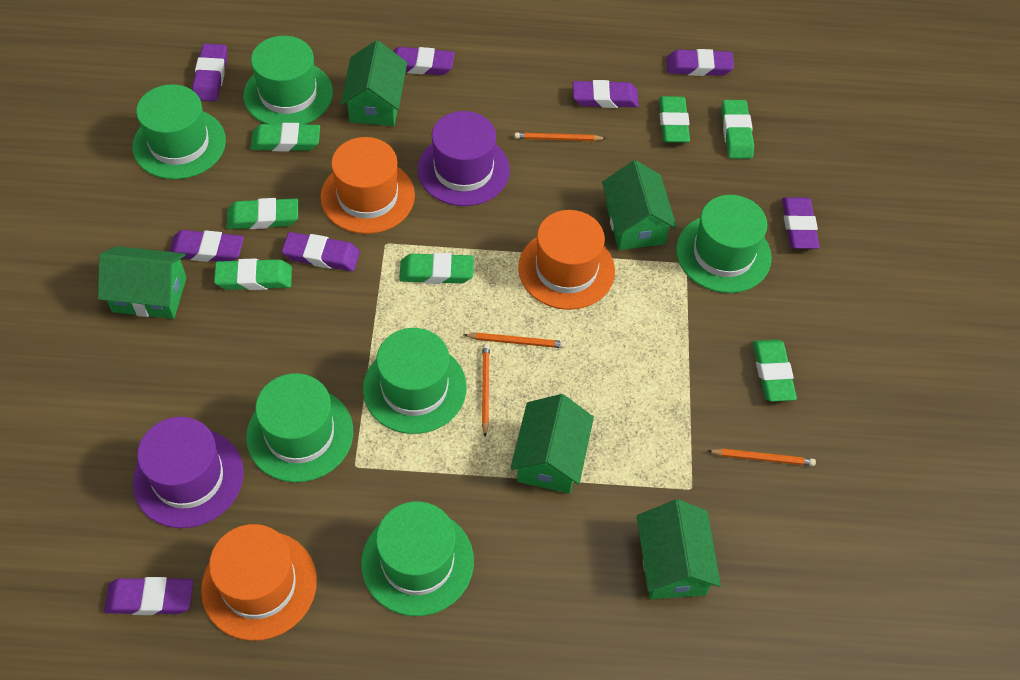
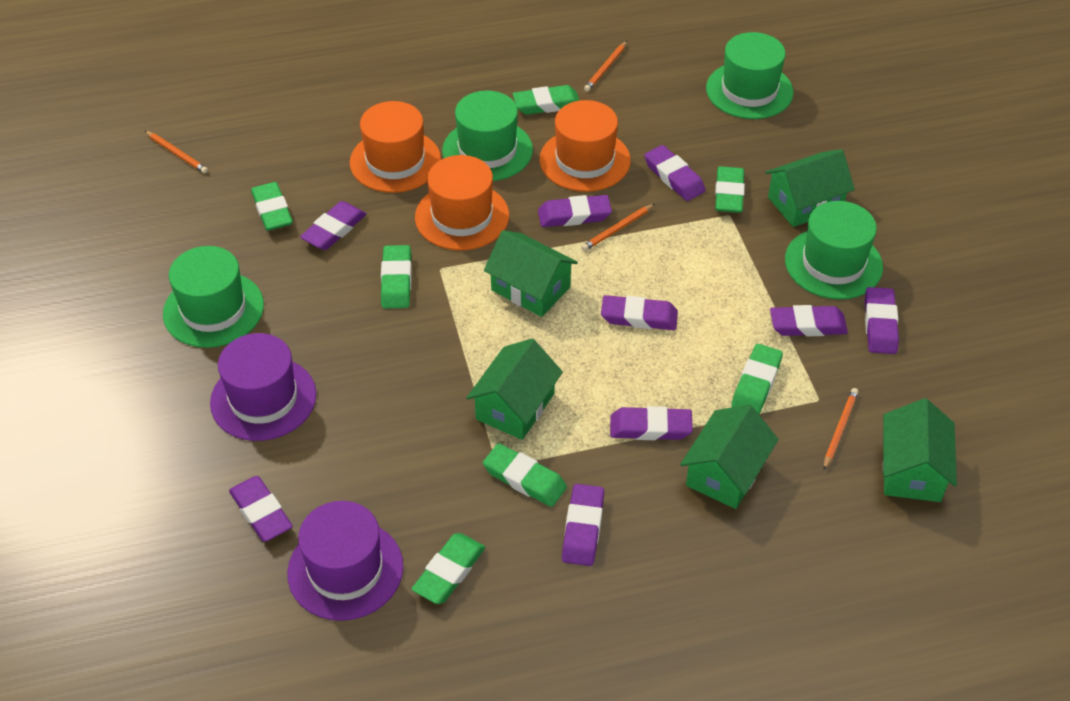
green hat: 6 -> 4
purple eraser: 8 -> 9

